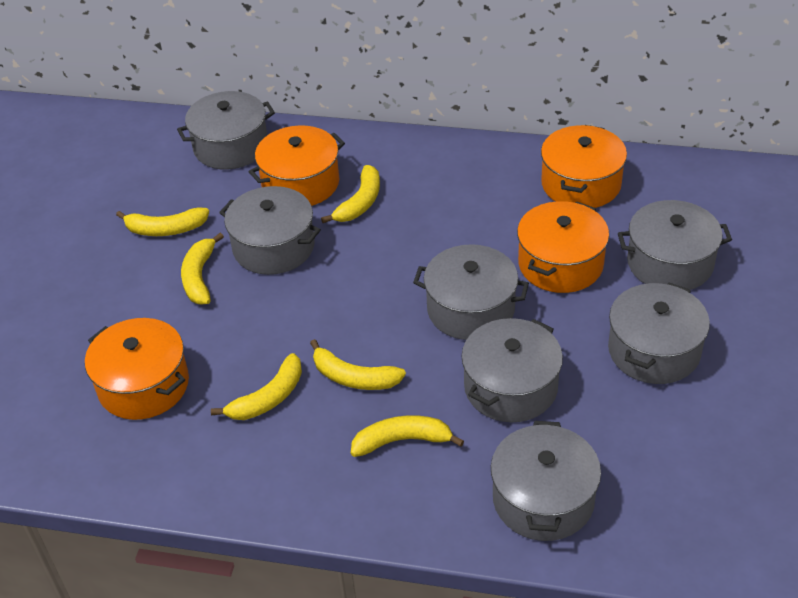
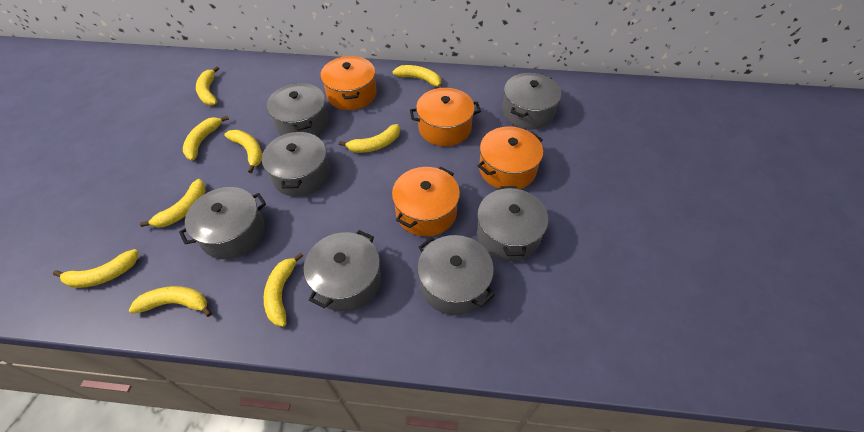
yellow banana: 6 -> 9

